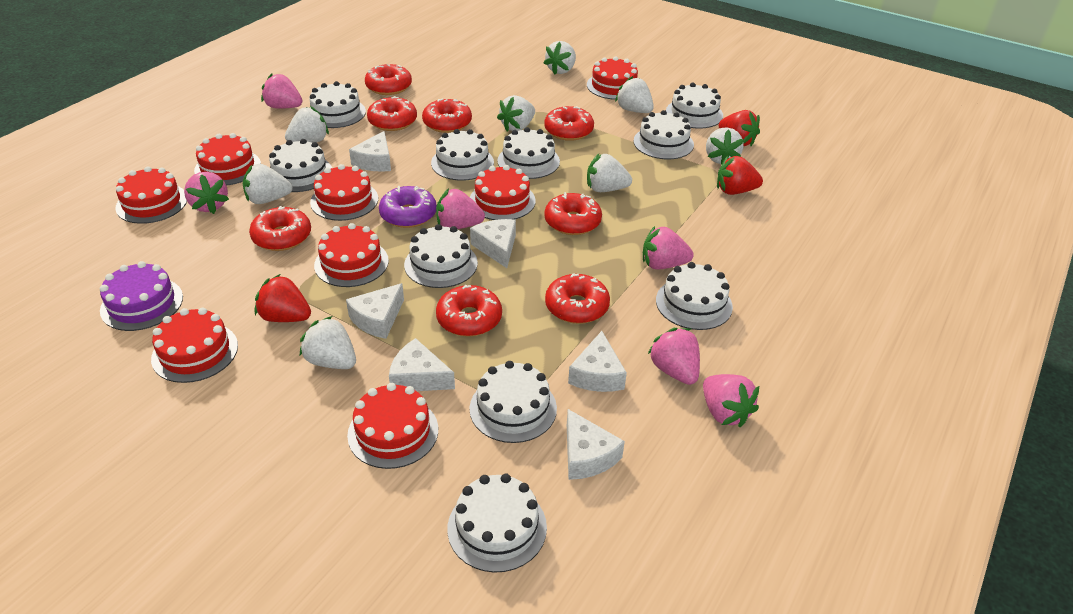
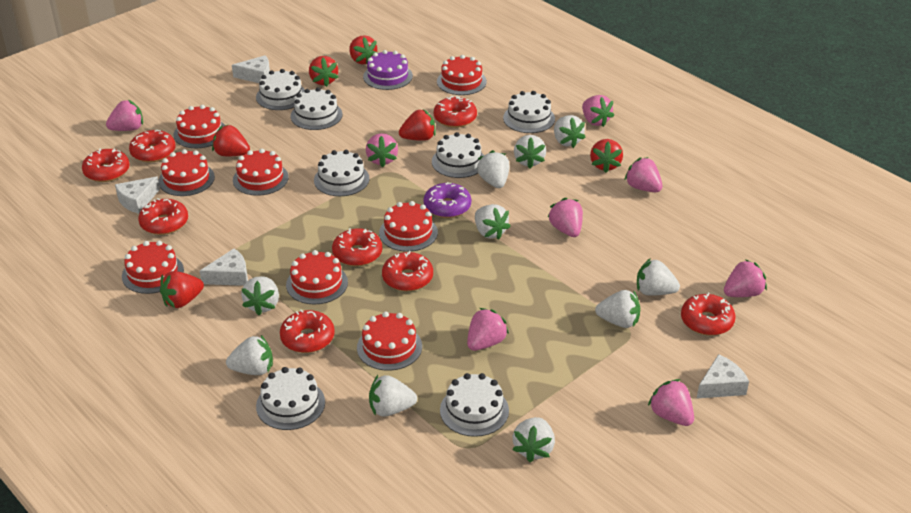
pink strawberry: 6 -> 8
red strawberry: 3 -> 6
white cake: 10 -> 7
white cheese: 6 -> 4
white strawberry: 8 -> 10

